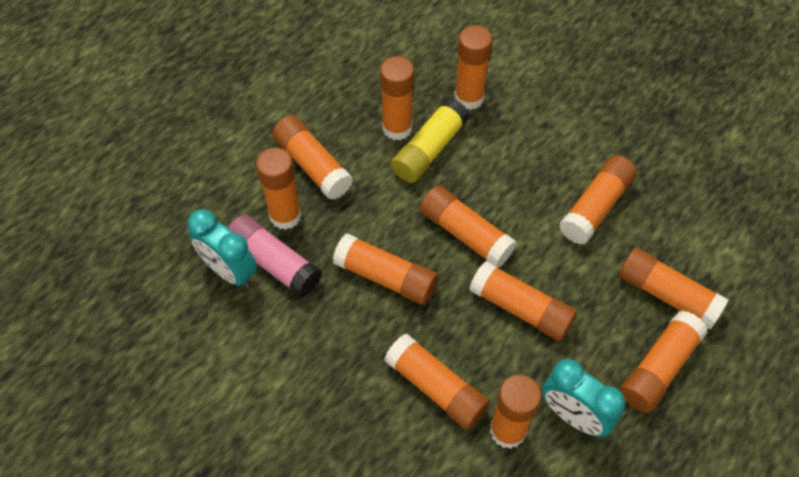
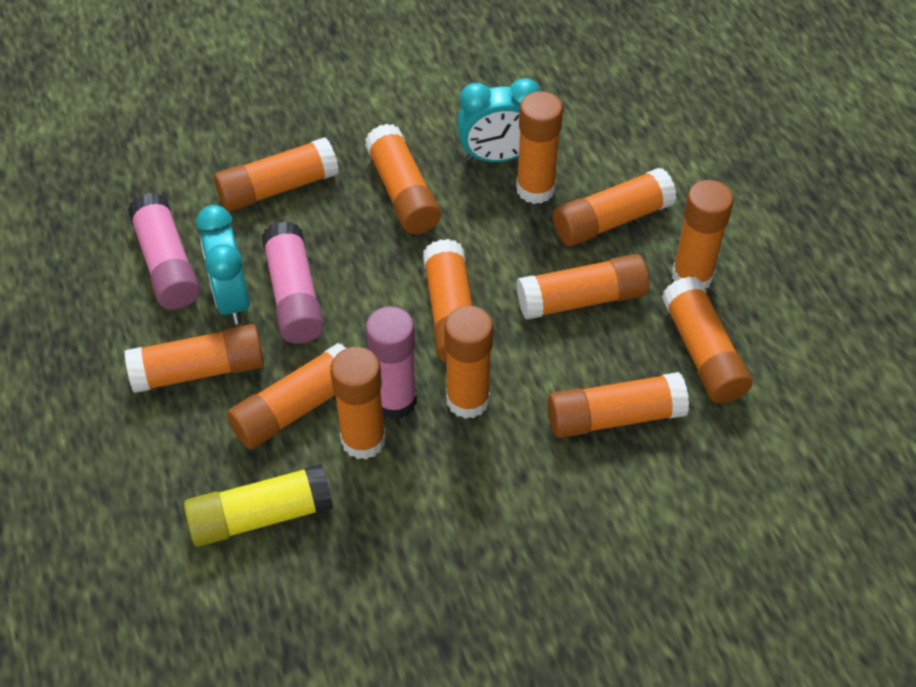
orange glue stick: 12 -> 13
pink glue stick: 1 -> 3

